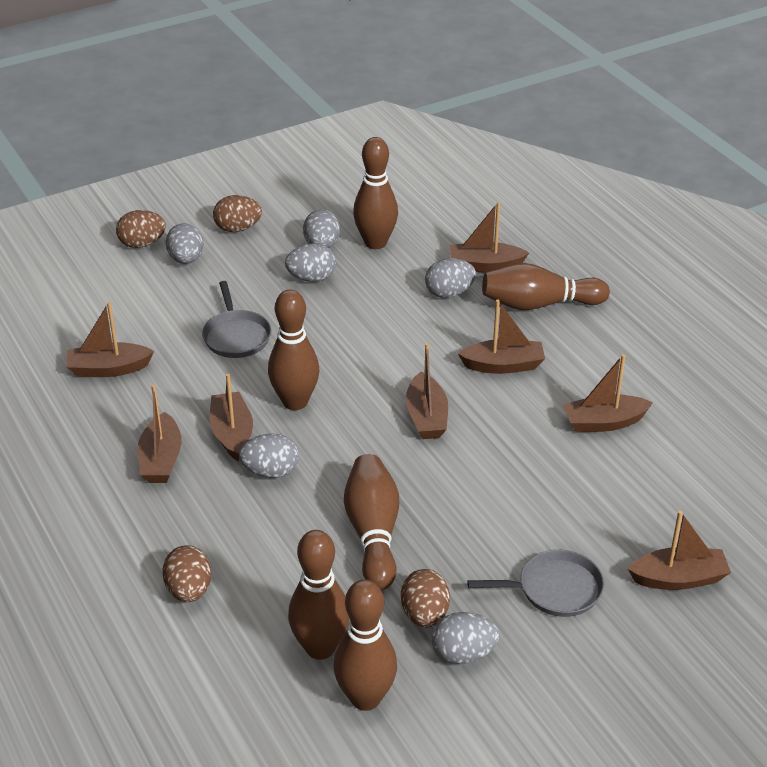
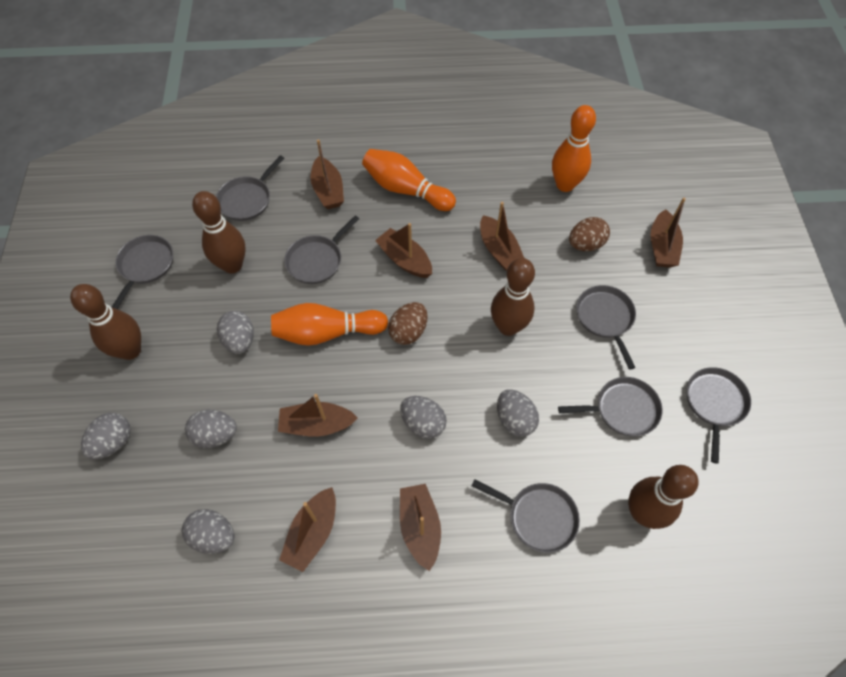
brown boat: 8 -> 7
brown bowling pin: 6 -> 4
brown egg: 4 -> 2
grey pan: 2 -> 7
orange bowling pin: 0 -> 3

